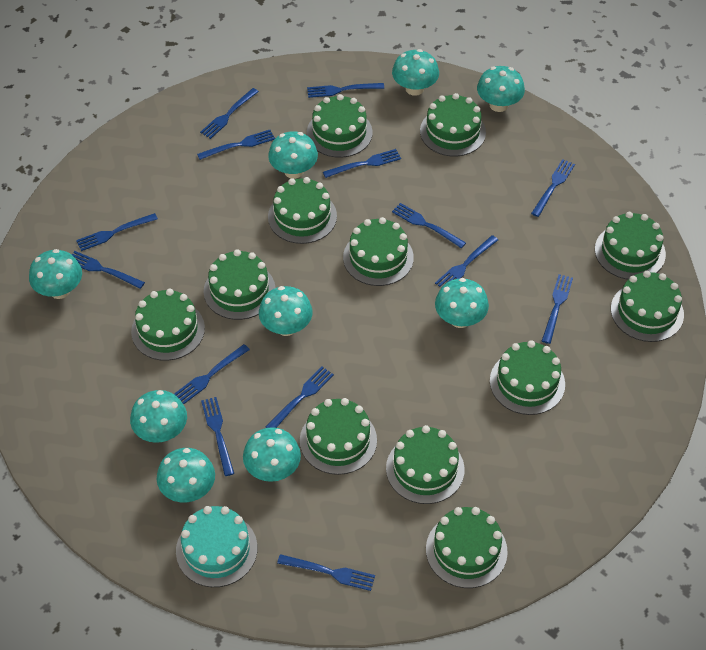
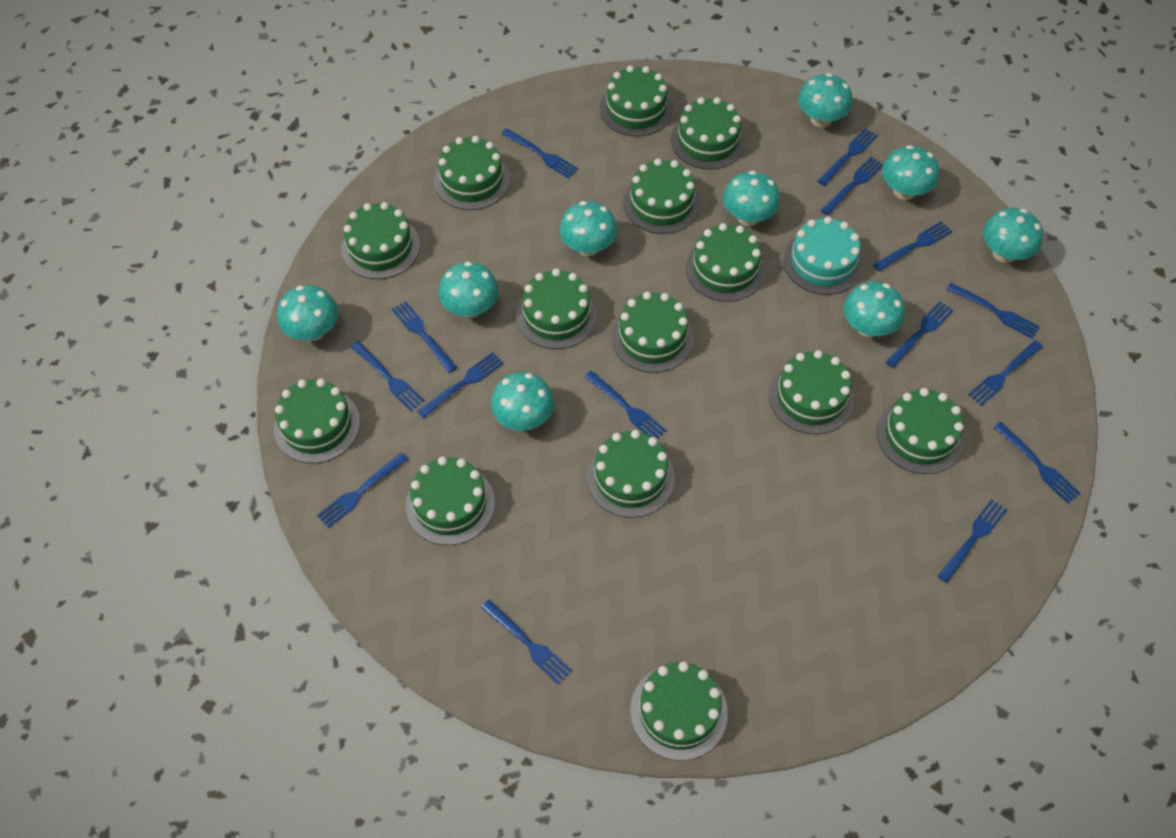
blue fork: 14 -> 15
green cake: 12 -> 14

